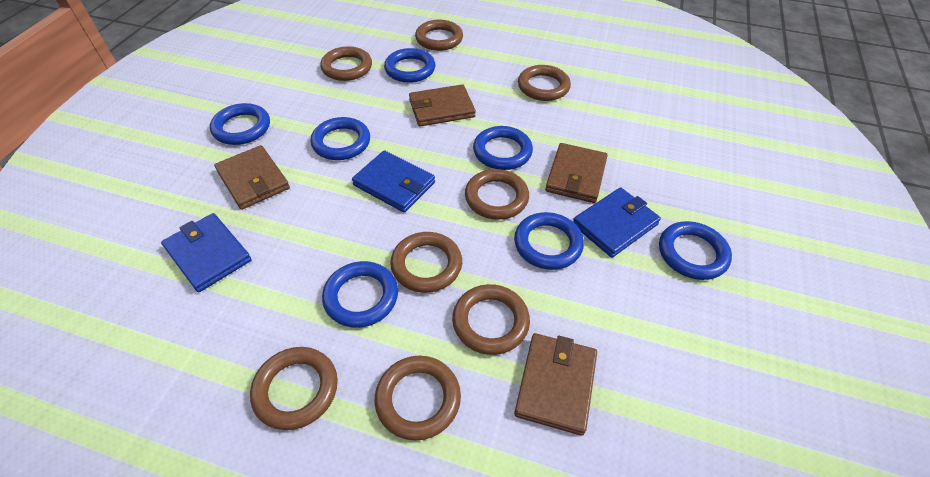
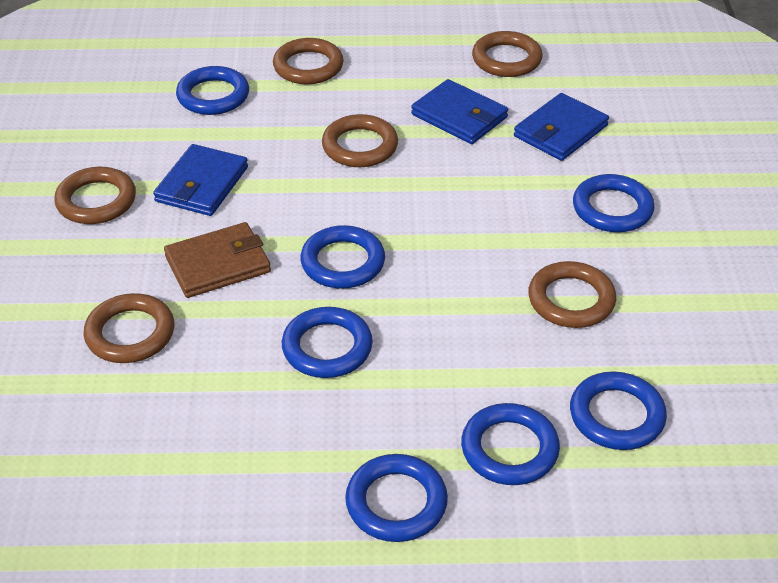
brown ring: 8 -> 6
brown wallet: 4 -> 1

